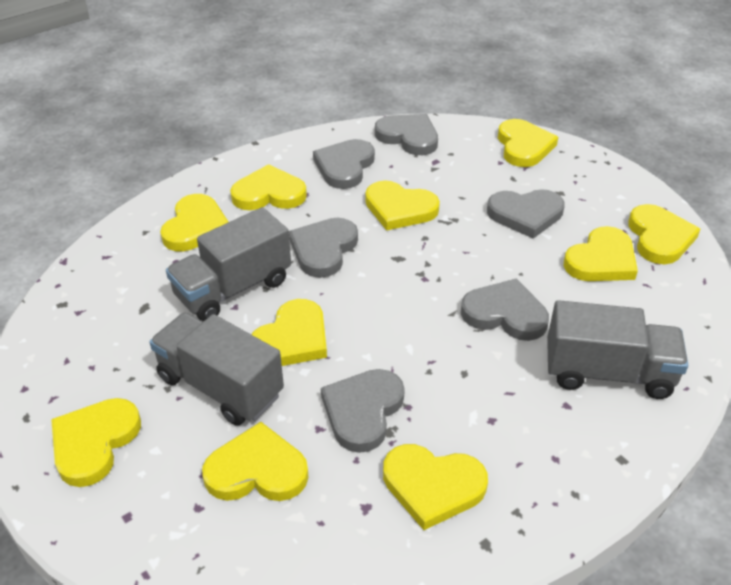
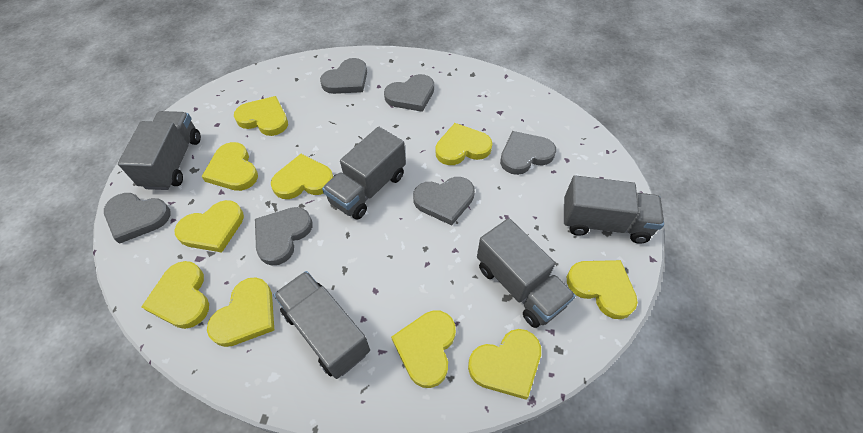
grey truck: 3 -> 5

